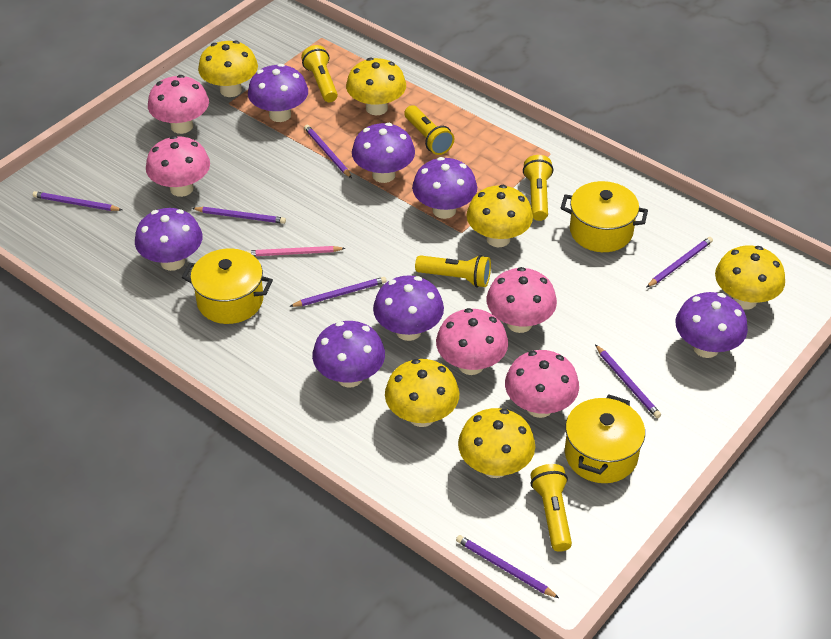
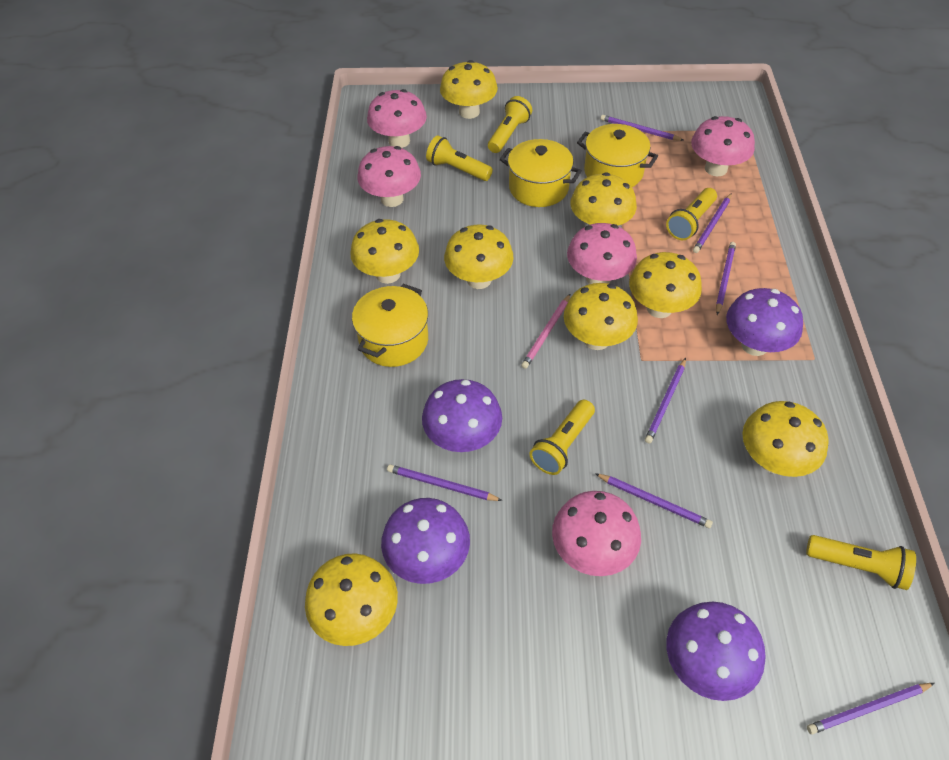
purple mushroom: 7 -> 4
yellow mushroom: 6 -> 8

